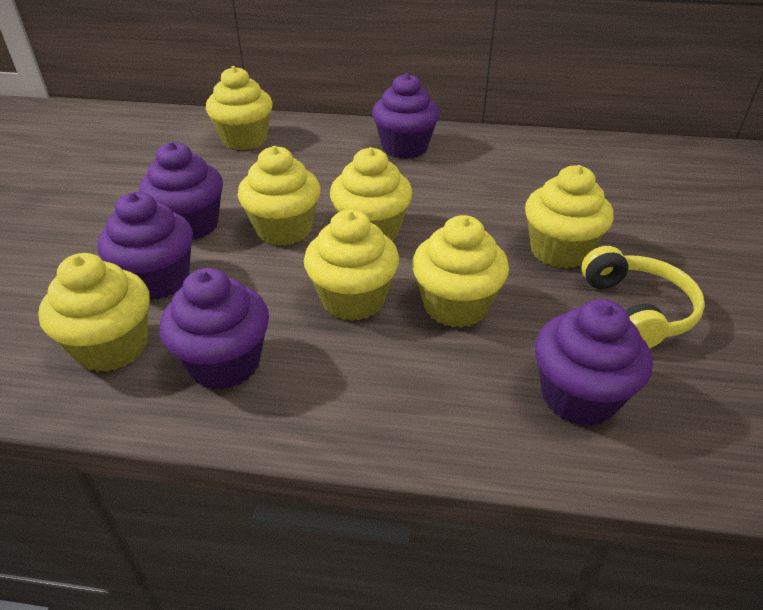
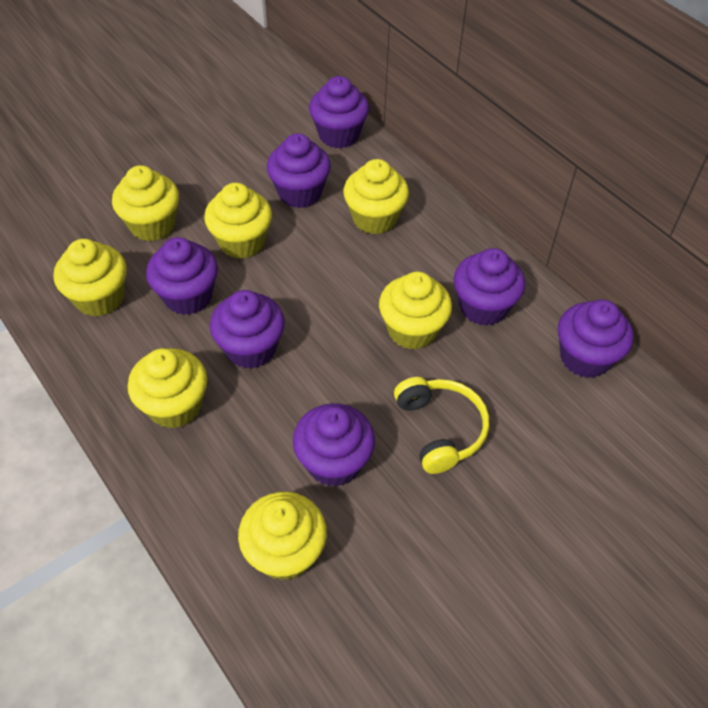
purple cupcake: 5 -> 7

